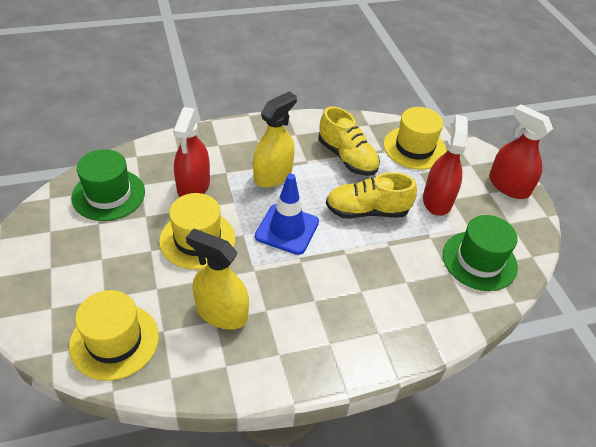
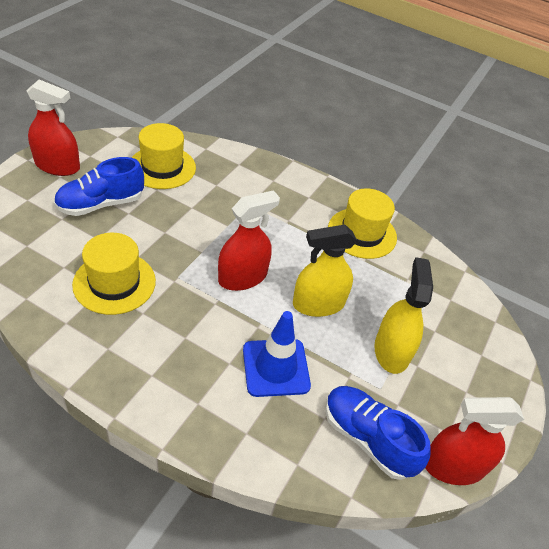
blue shoe: 0 -> 2
green hat: 2 -> 0
yellow shoe: 2 -> 0

